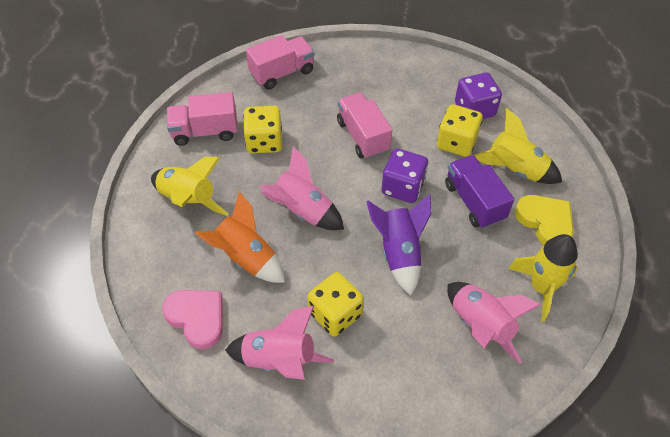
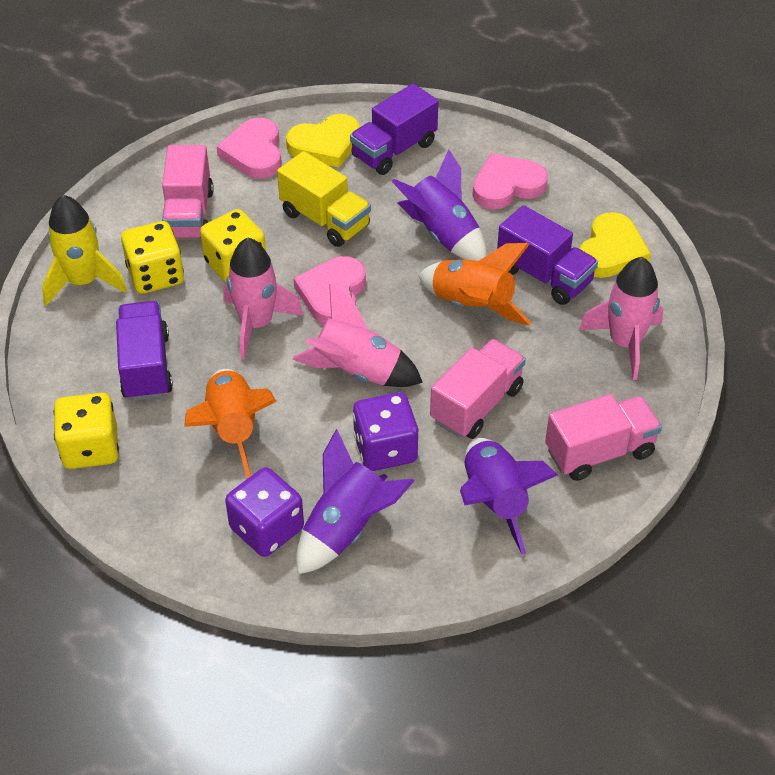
orange rocket: 1 -> 2
pink heart: 1 -> 3
purple rocket: 1 -> 3
purple truck: 1 -> 3
yellow heart: 1 -> 2
yellow rocket: 3 -> 1
yellow truck: 0 -> 1

